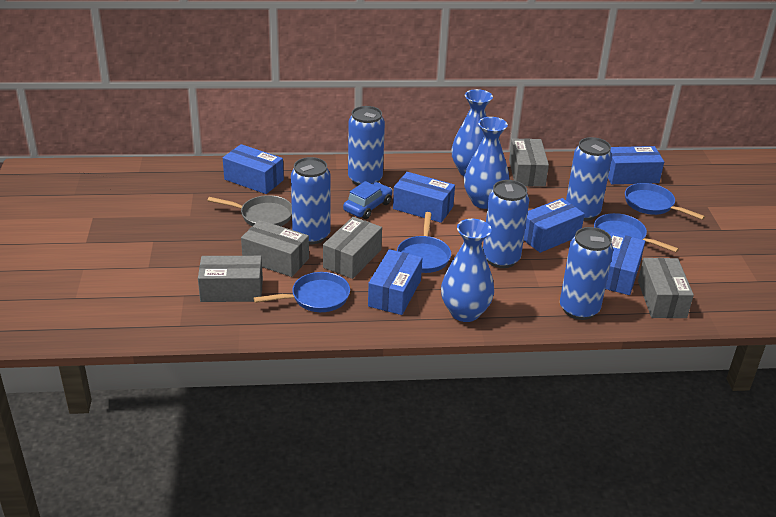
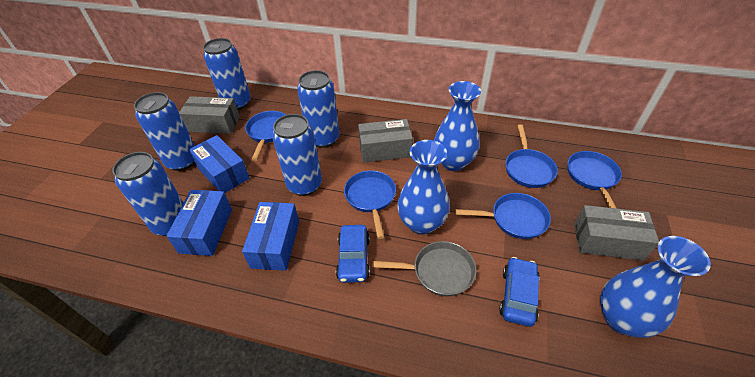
blue box: 6 -> 3
blue car: 1 -> 2
blue pan: 4 -> 5
grey box: 5 -> 3

